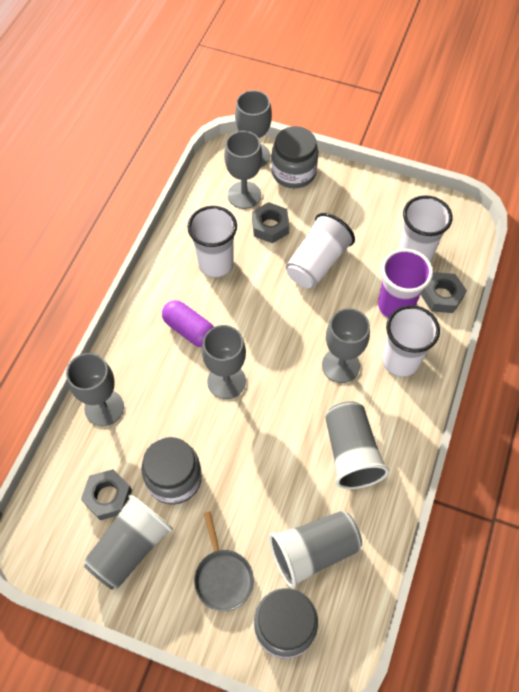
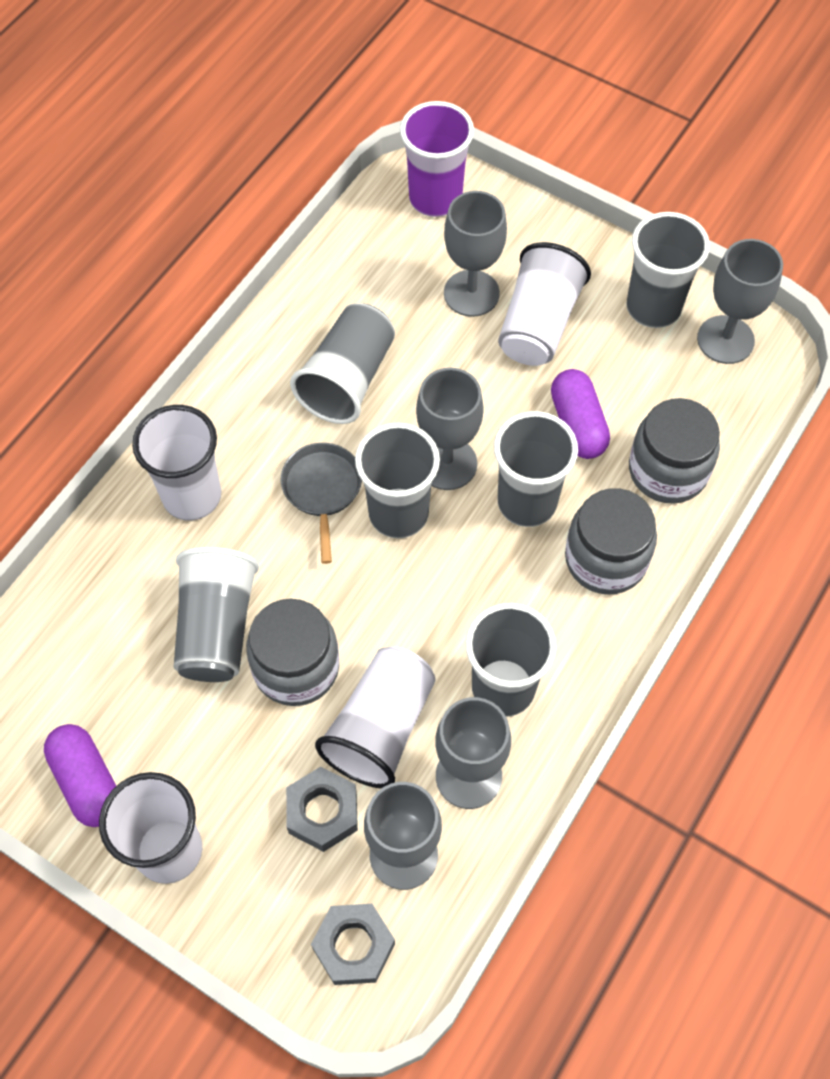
grey cup: 3 -> 6
grey nut: 3 -> 2
purple capsule: 1 -> 2

